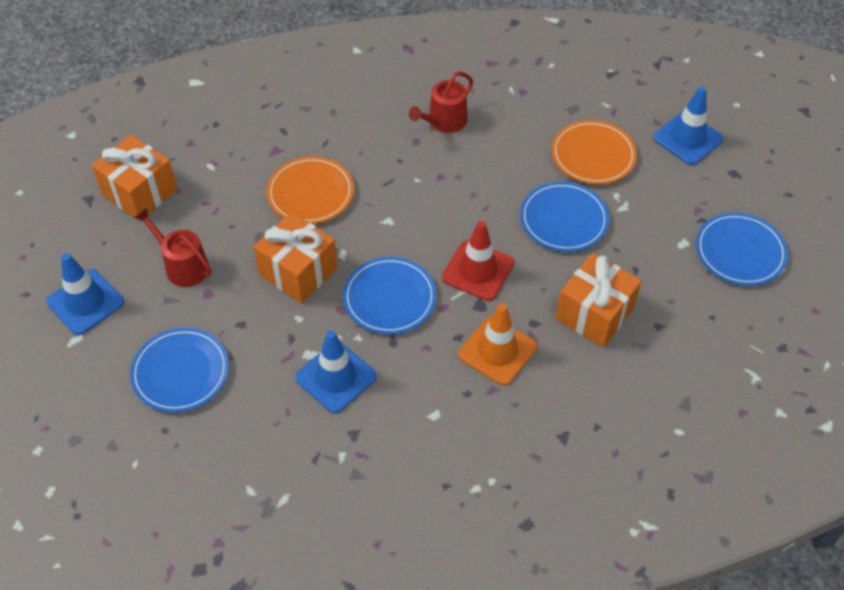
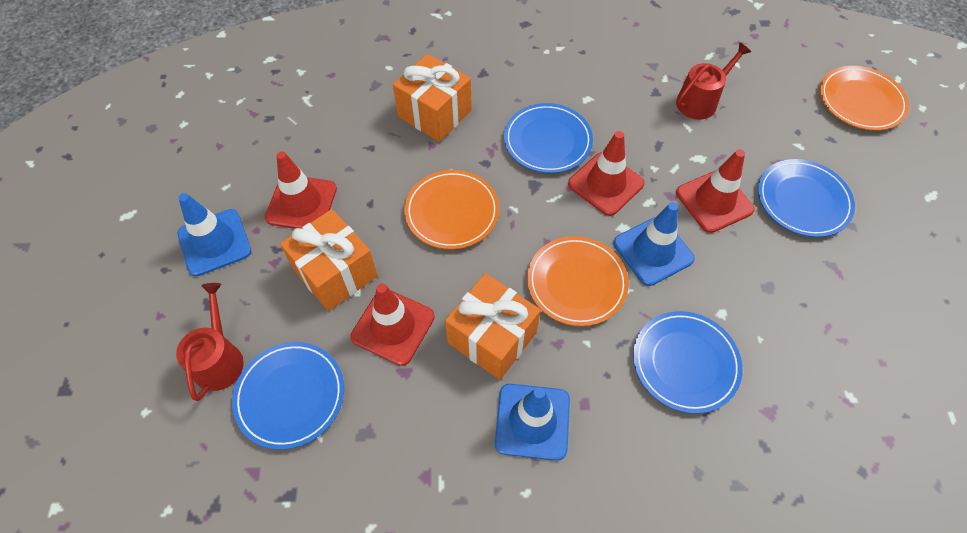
orange plate: 2 -> 3
orange traffic cone: 1 -> 0
red traffic cone: 1 -> 4

